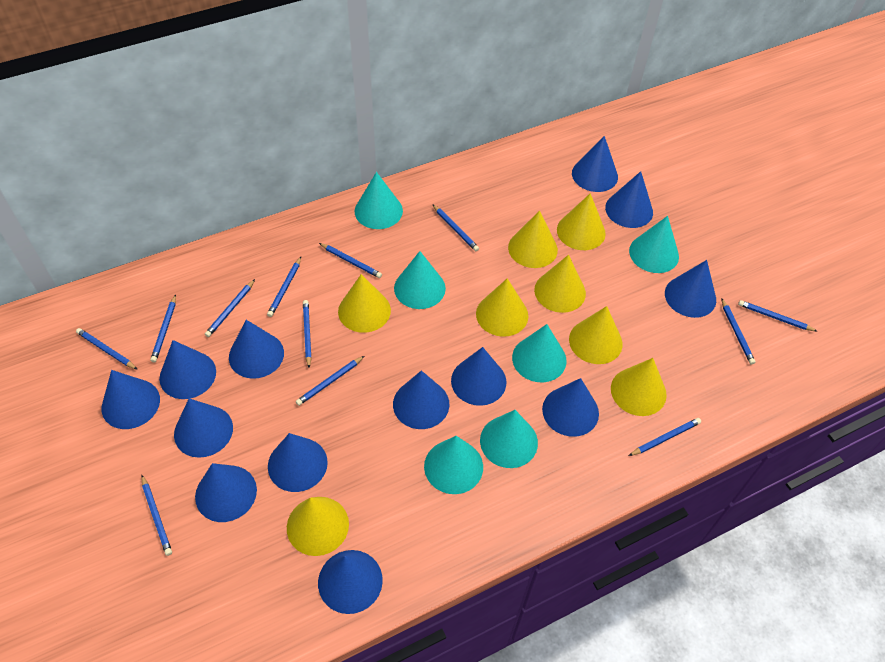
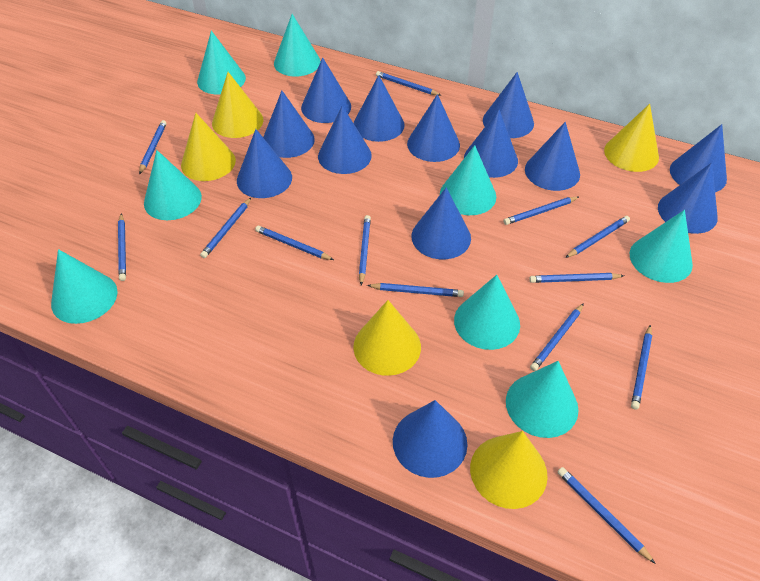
blue pencil: 12 -> 13
turquoise cone: 6 -> 8
yellow cone: 8 -> 5

